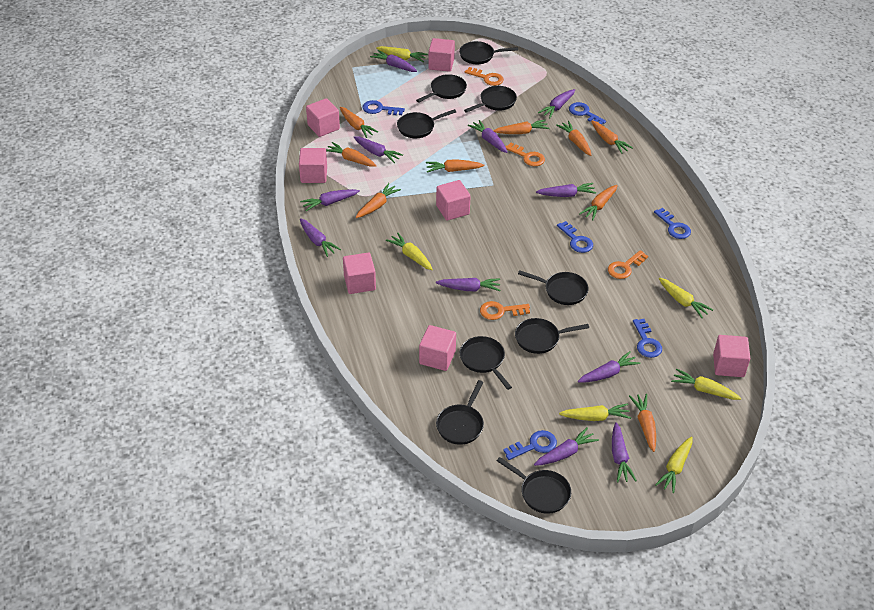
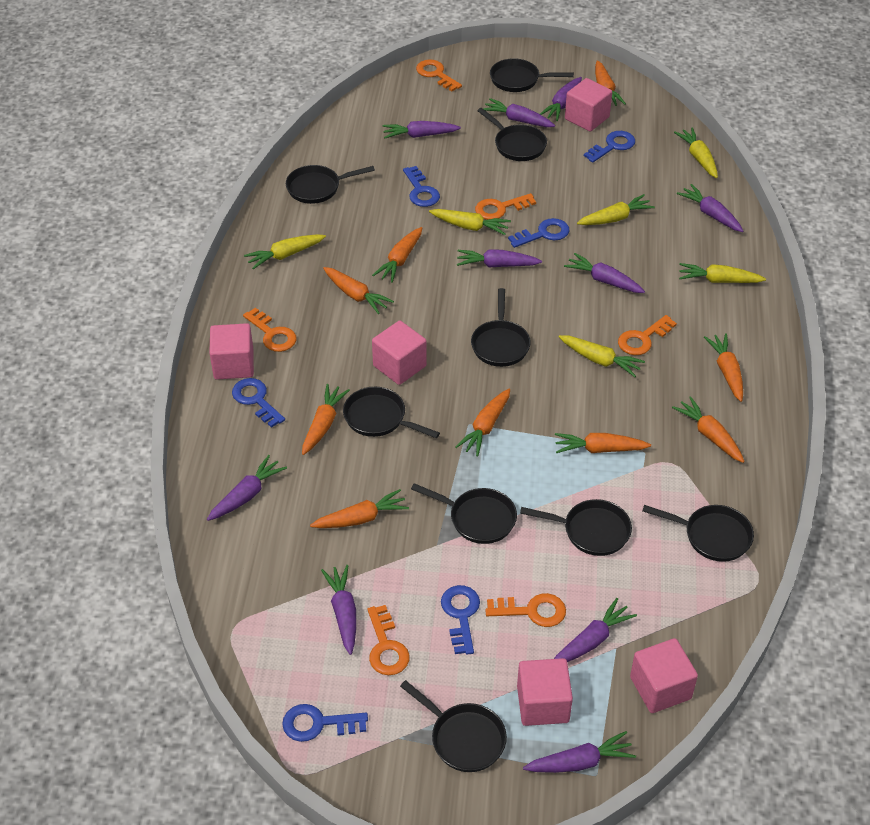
orange key: 4 -> 6
pink cube: 7 -> 5
purple carrot: 11 -> 10

